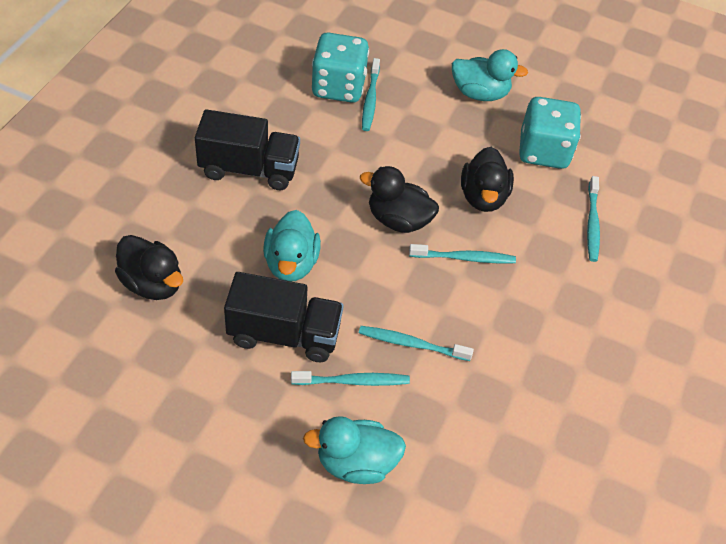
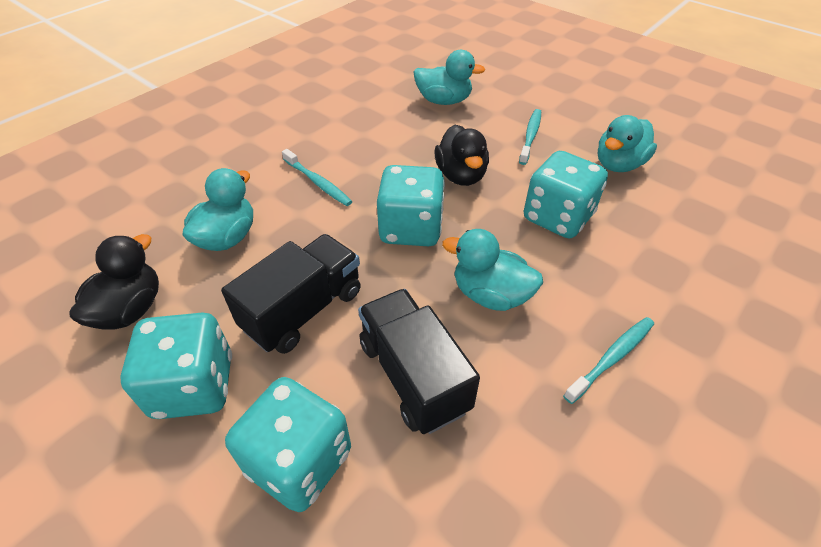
black duck: 3 -> 2
turquoise dice: 2 -> 4
turquoise duck: 3 -> 4
turquoise toothbrush: 5 -> 3

